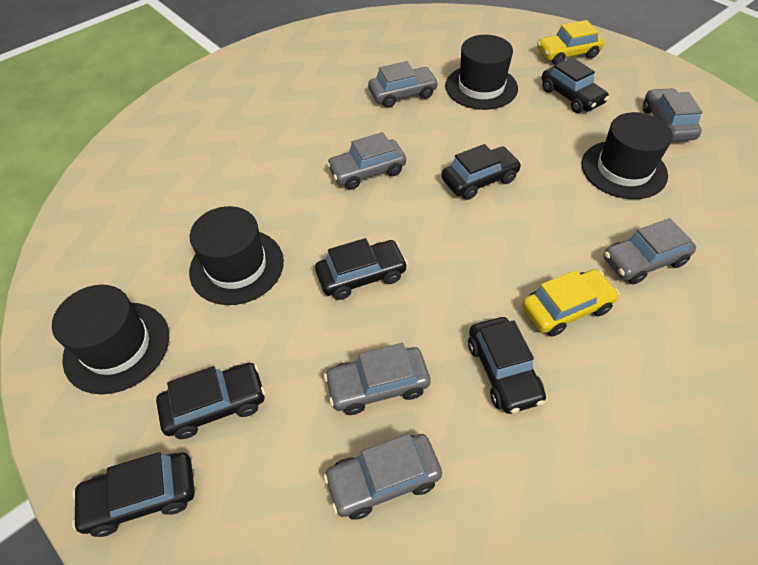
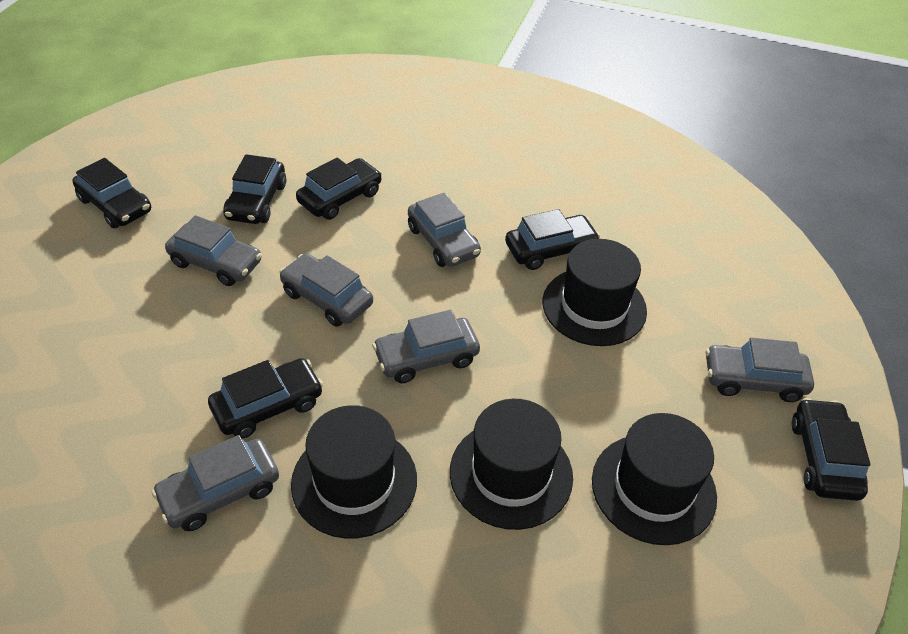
yellow car: 2 -> 0

